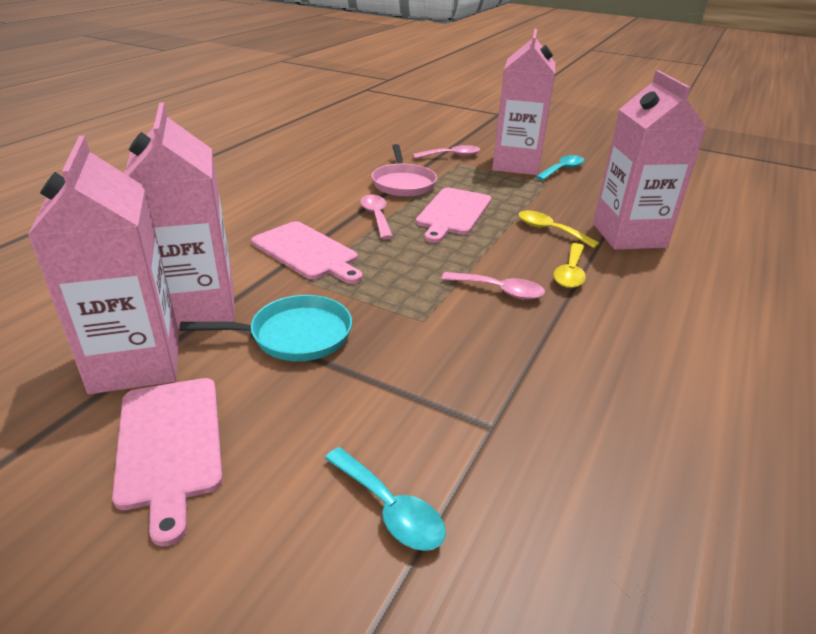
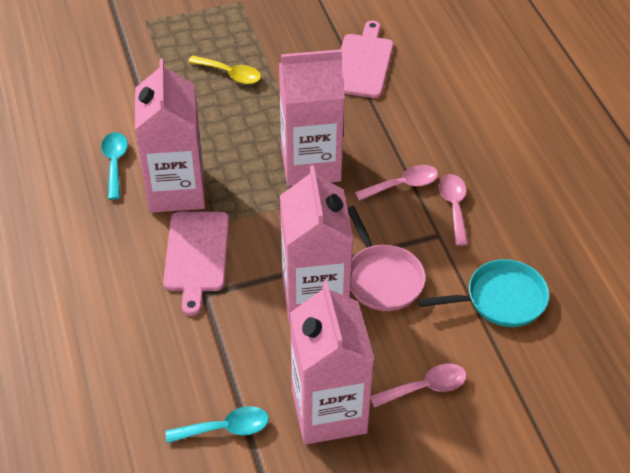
pink cutting board: 3 -> 2
yellow spoon: 2 -> 1

